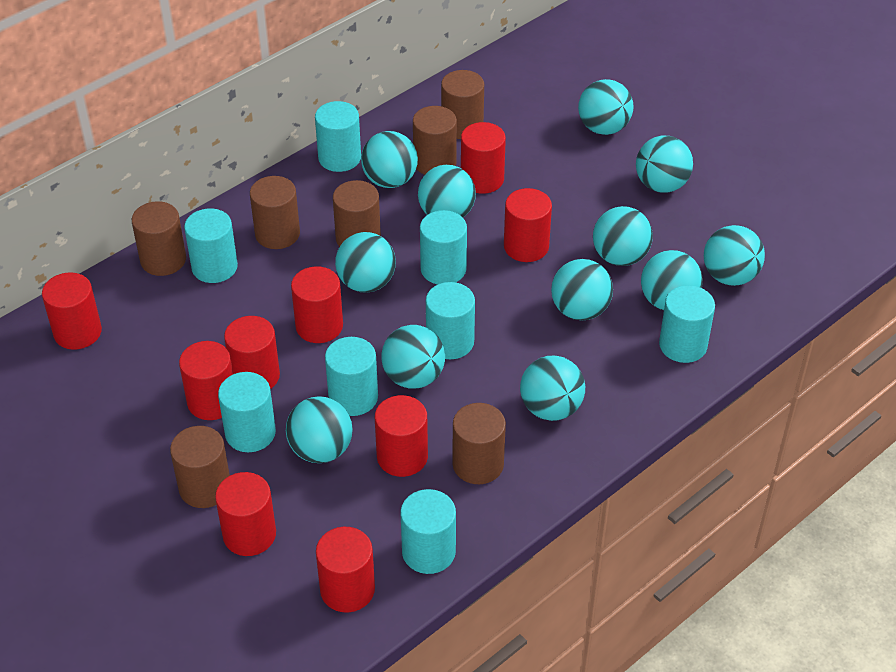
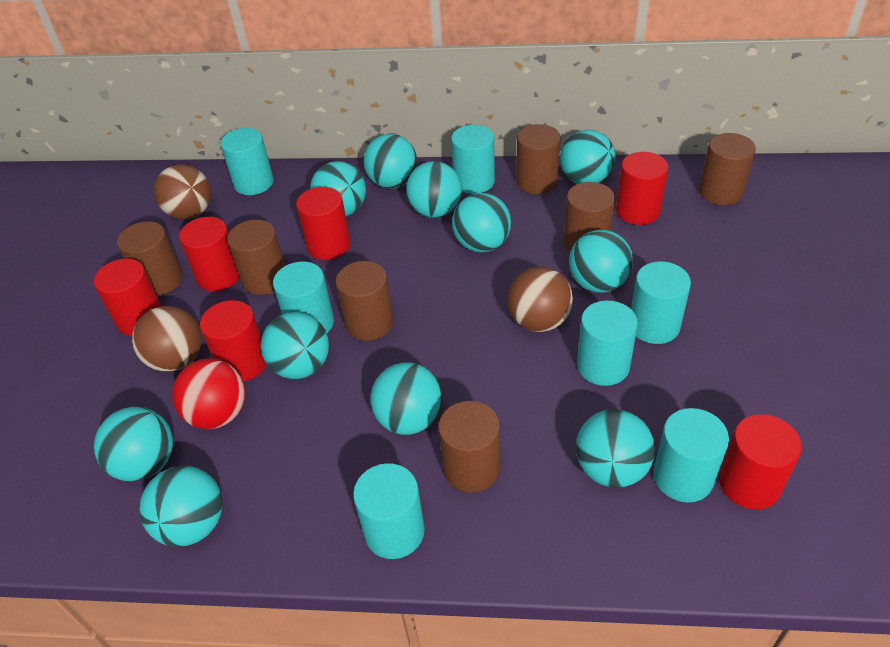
brown ball: 0 -> 3
red ball: 0 -> 1
red cylinder: 9 -> 6
turquoise ball: 12 -> 11
turquoise cylinder: 8 -> 7

